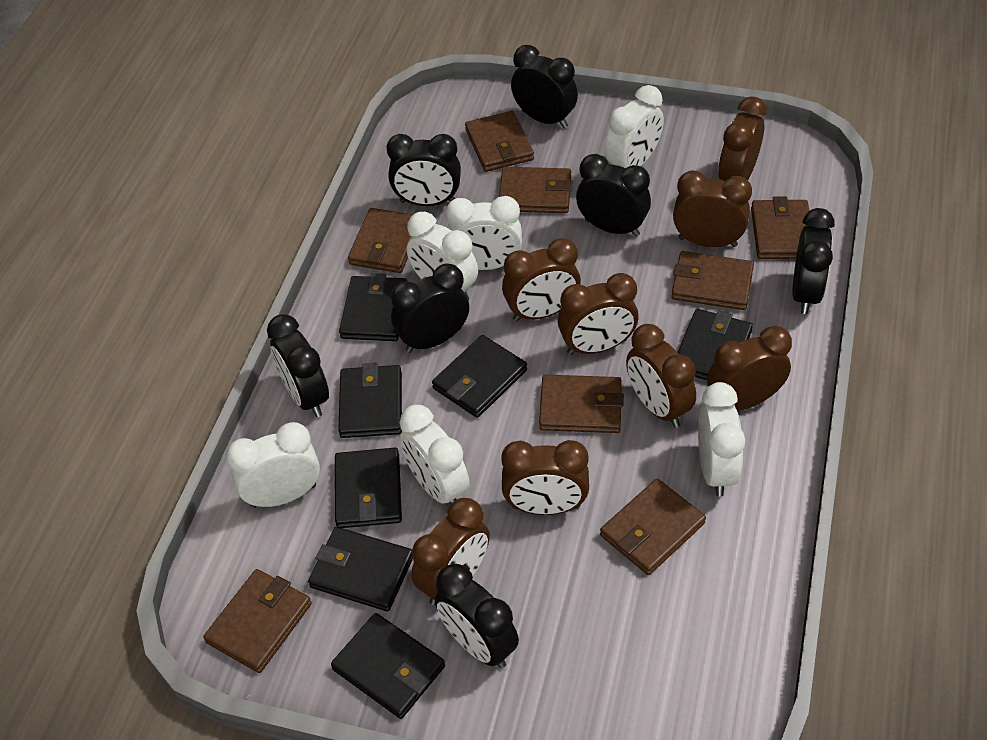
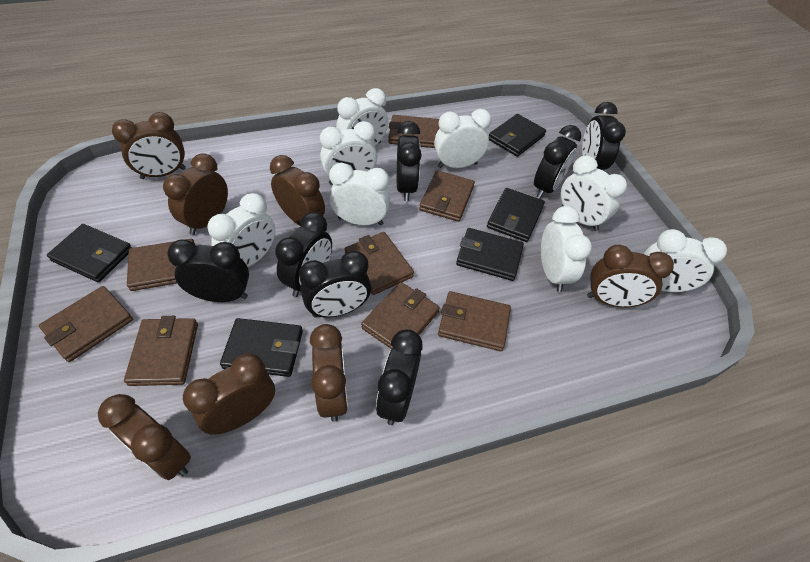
black wallet: 7 -> 5
brown clock: 8 -> 7
white clock: 6 -> 8

